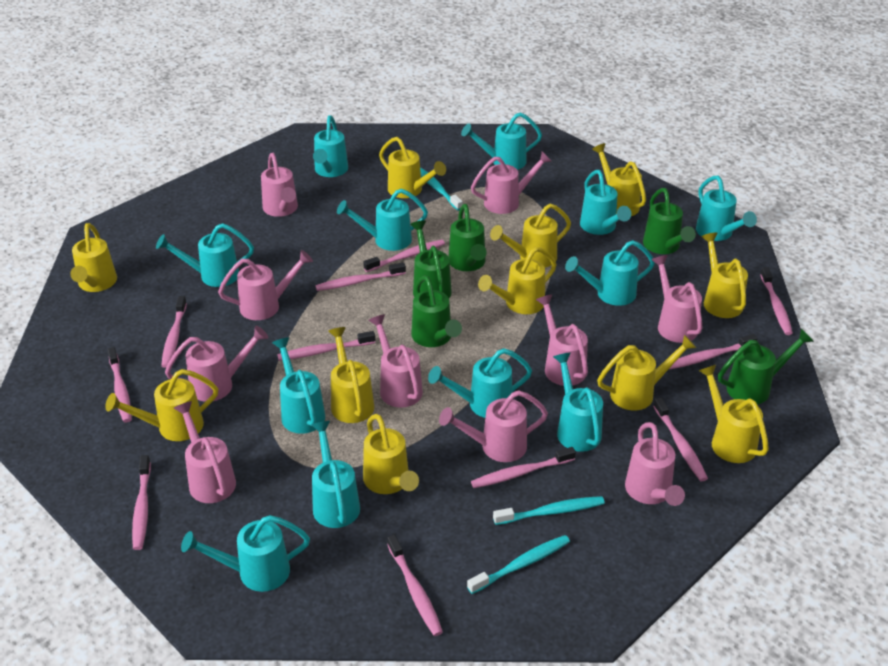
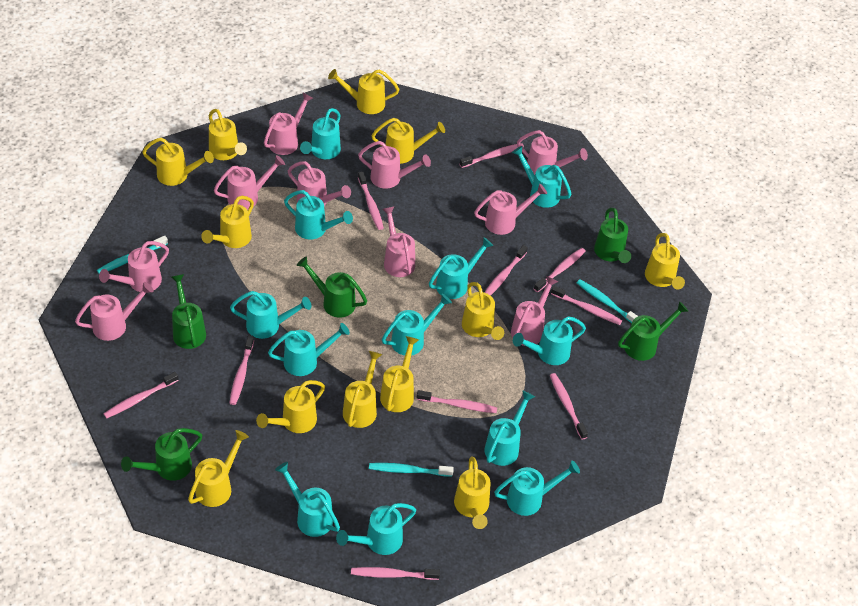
pink toothbrush: 11 -> 10
yellow watering can: 11 -> 12

